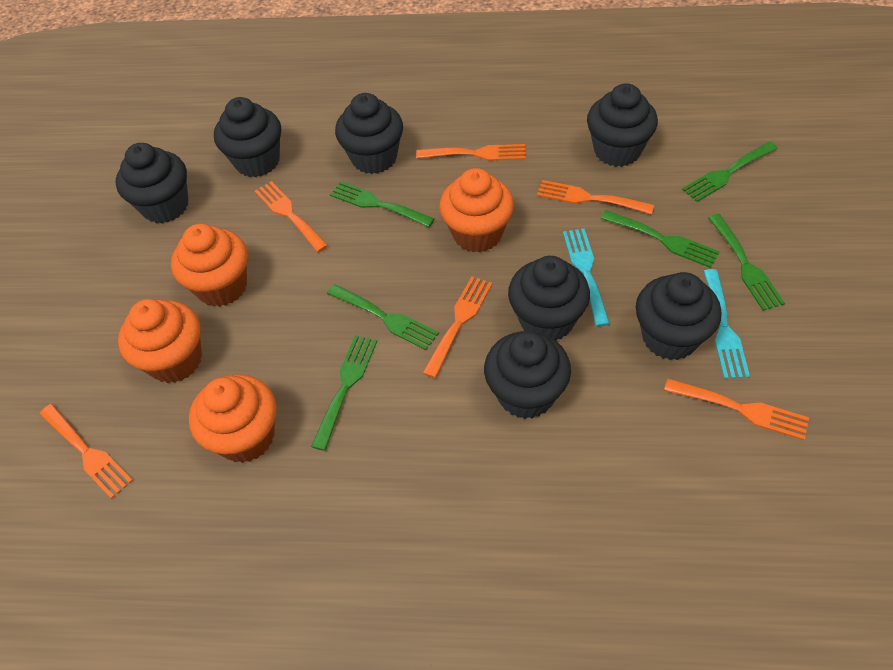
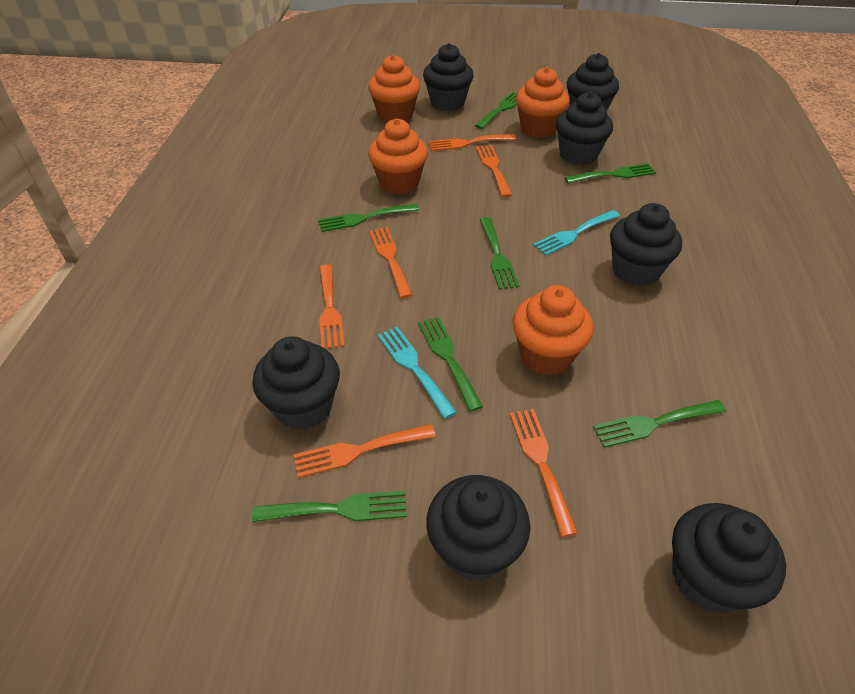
green fork: 6 -> 7

